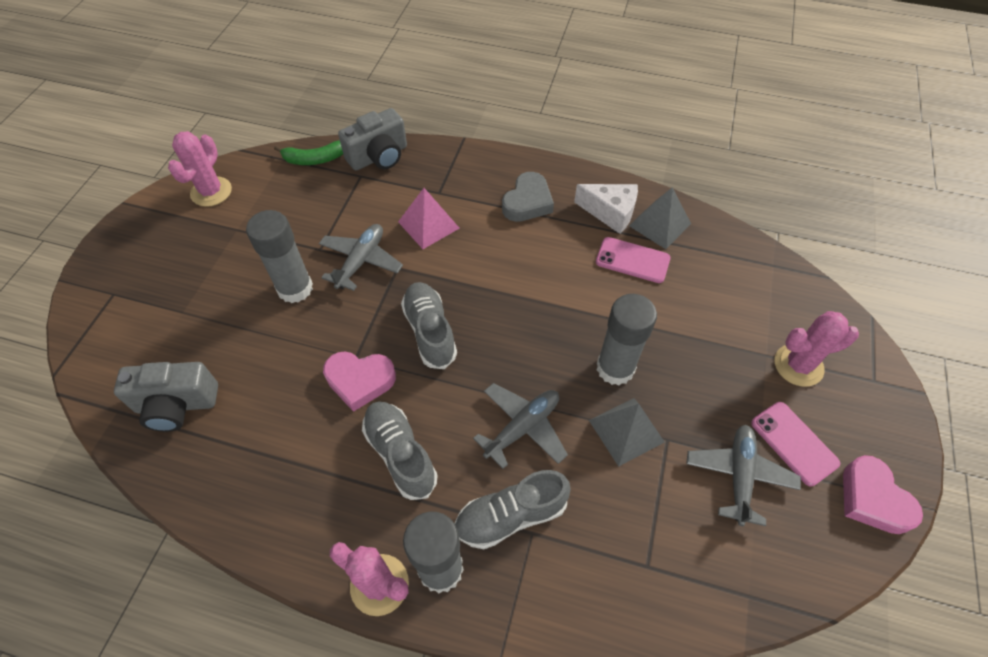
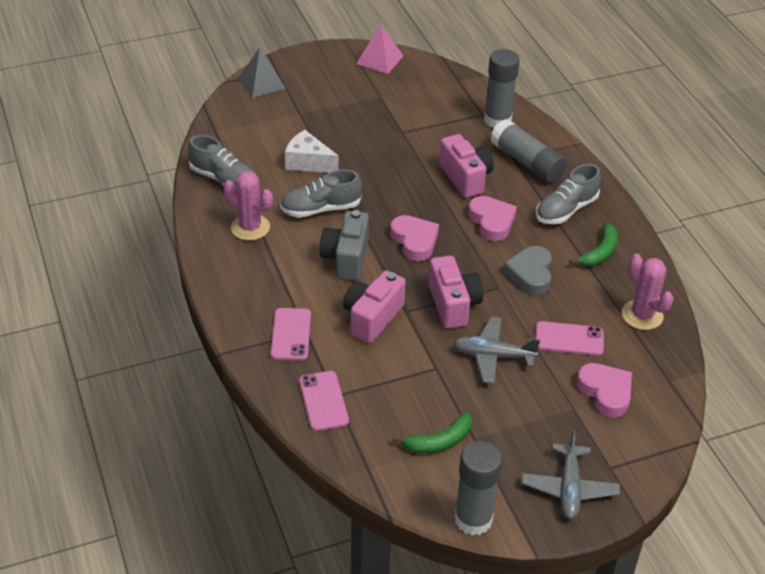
green banana: 1 -> 2
grey camera: 2 -> 1
grey plane: 3 -> 2
grey pyramid: 2 -> 1
pink cactus: 3 -> 2
pink camera: 0 -> 3
pink heart: 2 -> 3
pink phone: 2 -> 3

